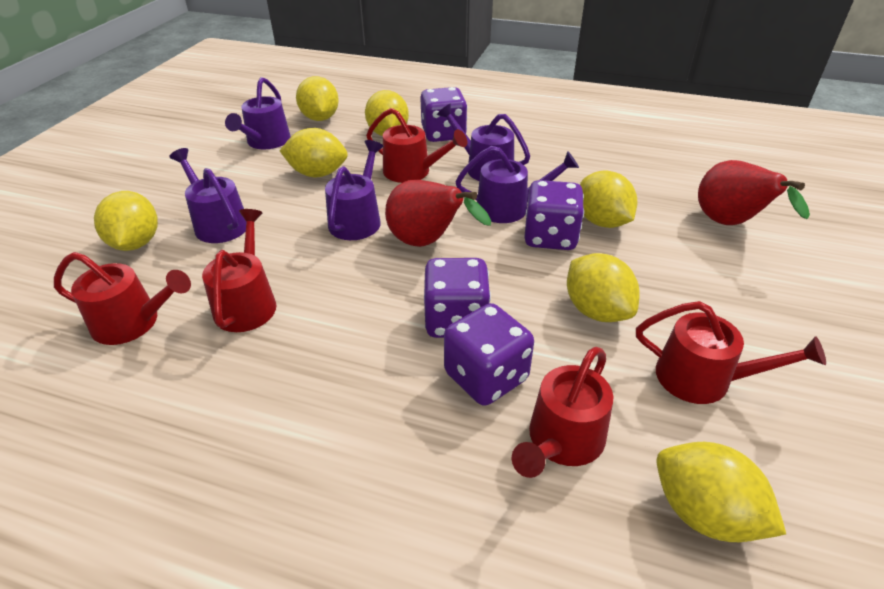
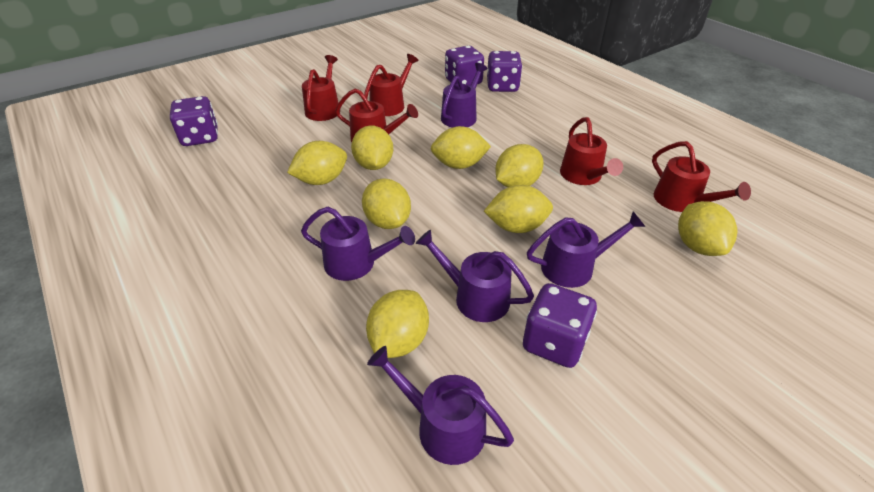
red pear: 2 -> 0
yellow lemon: 7 -> 8

